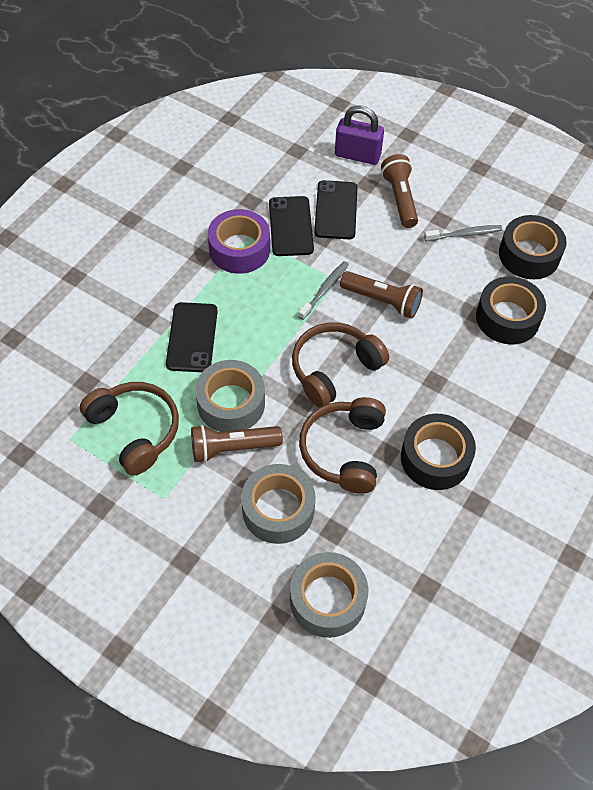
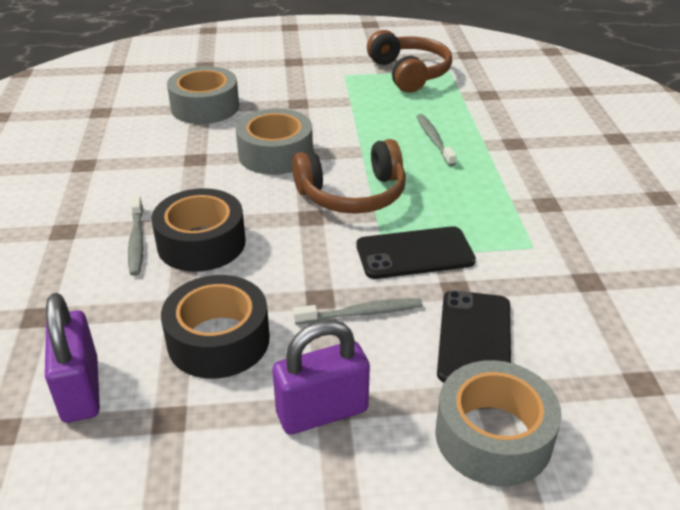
black phone: 3 -> 2
black tape: 3 -> 2
brown flashlight: 3 -> 0
brown headphones: 3 -> 2
grey toothbrush: 2 -> 3
purple padlock: 1 -> 2
purple tape: 1 -> 0

